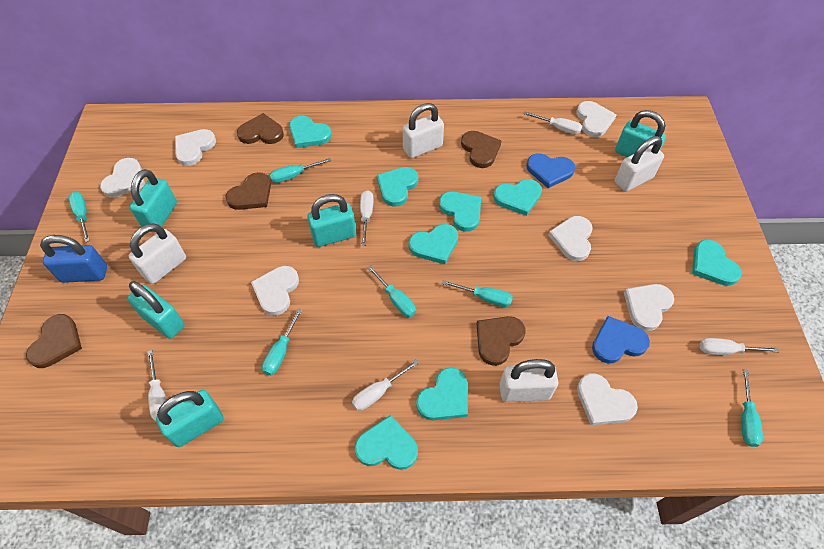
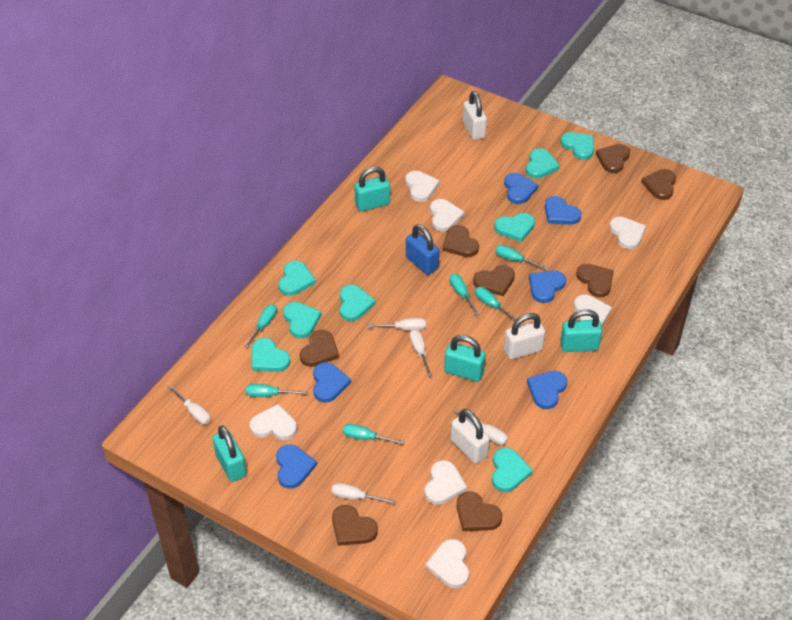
blue heart: 2 -> 6
brown heart: 5 -> 8
turquoise padlock: 5 -> 4
white padlock: 4 -> 3

